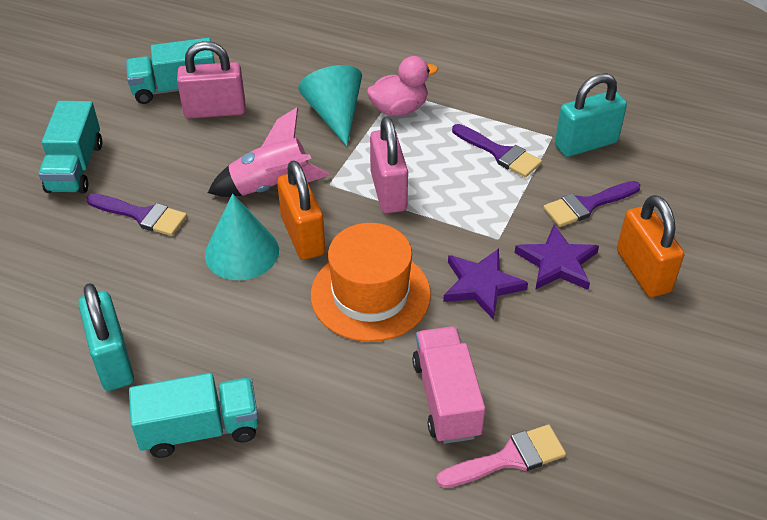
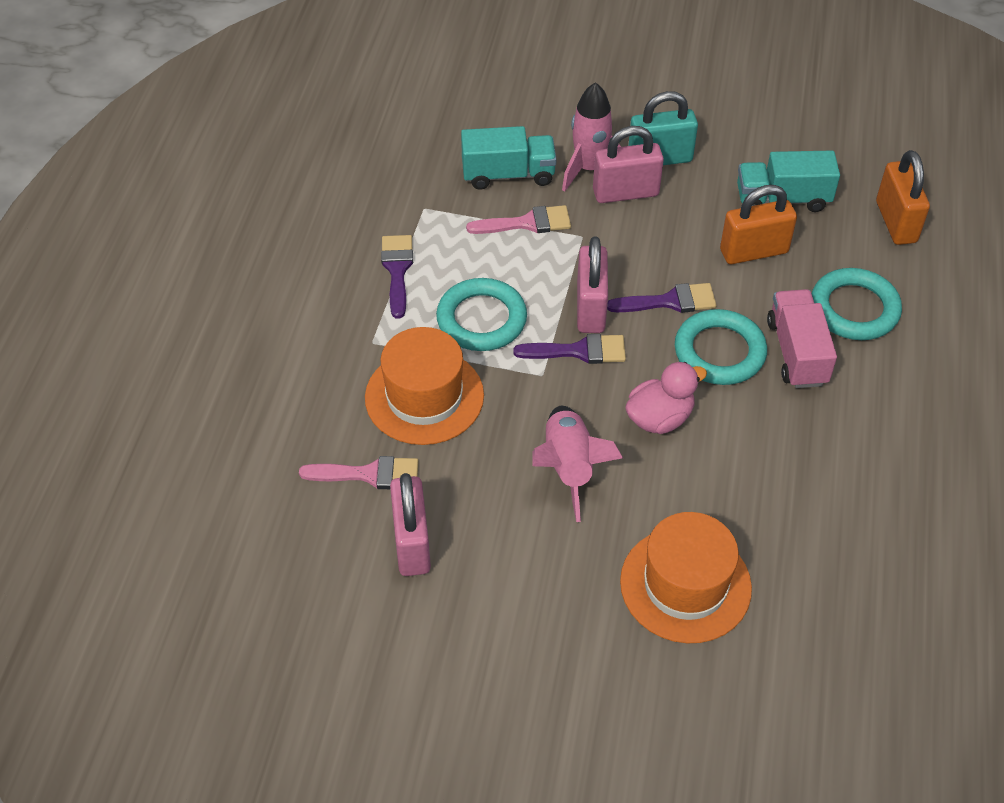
orange hat: 1 -> 2
pink brush: 1 -> 2
pink padlock: 2 -> 3
pink rocket: 1 -> 2
purple star: 2 -> 0
turquoise cone: 2 -> 0
turquoise padlock: 2 -> 1
turquoise ring: 0 -> 3
turquoise truck: 3 -> 2

